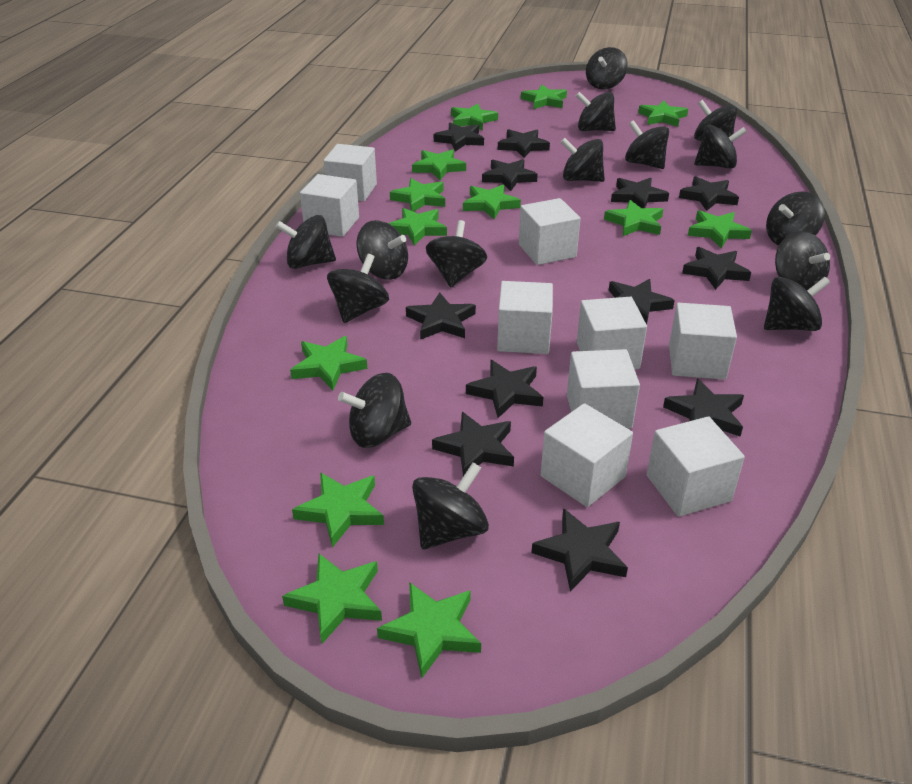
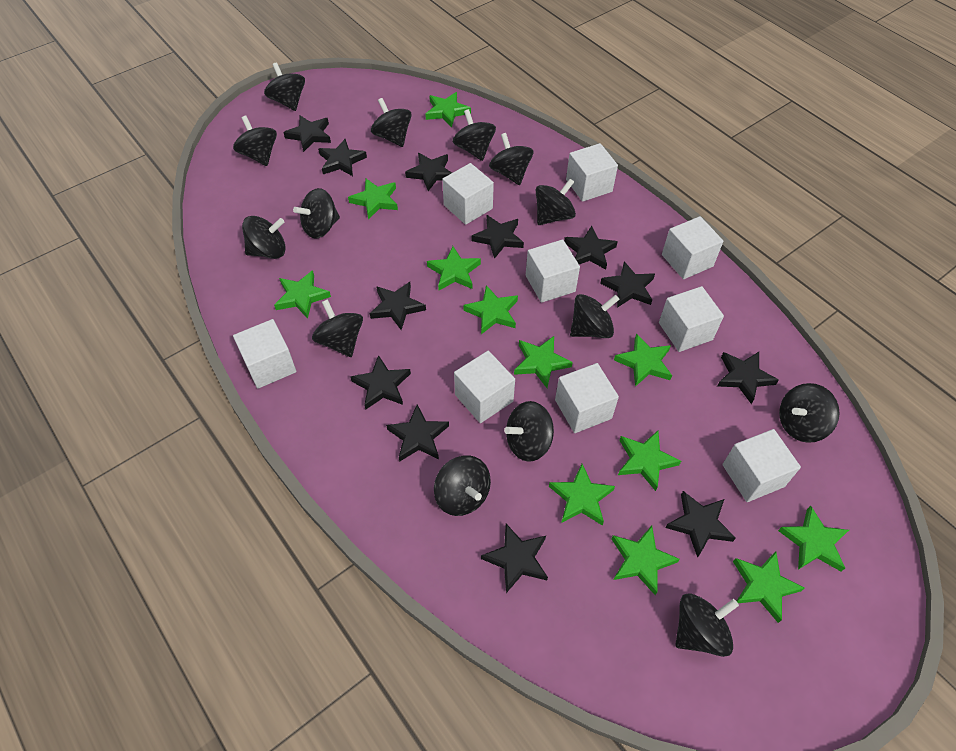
black spinning top: 15 -> 14
green star: 13 -> 12

